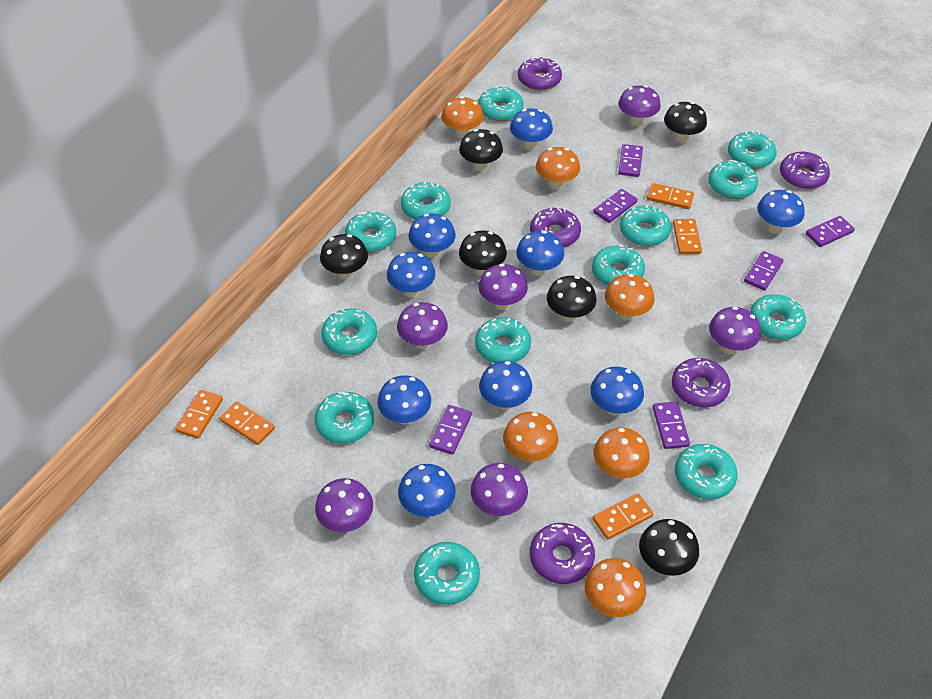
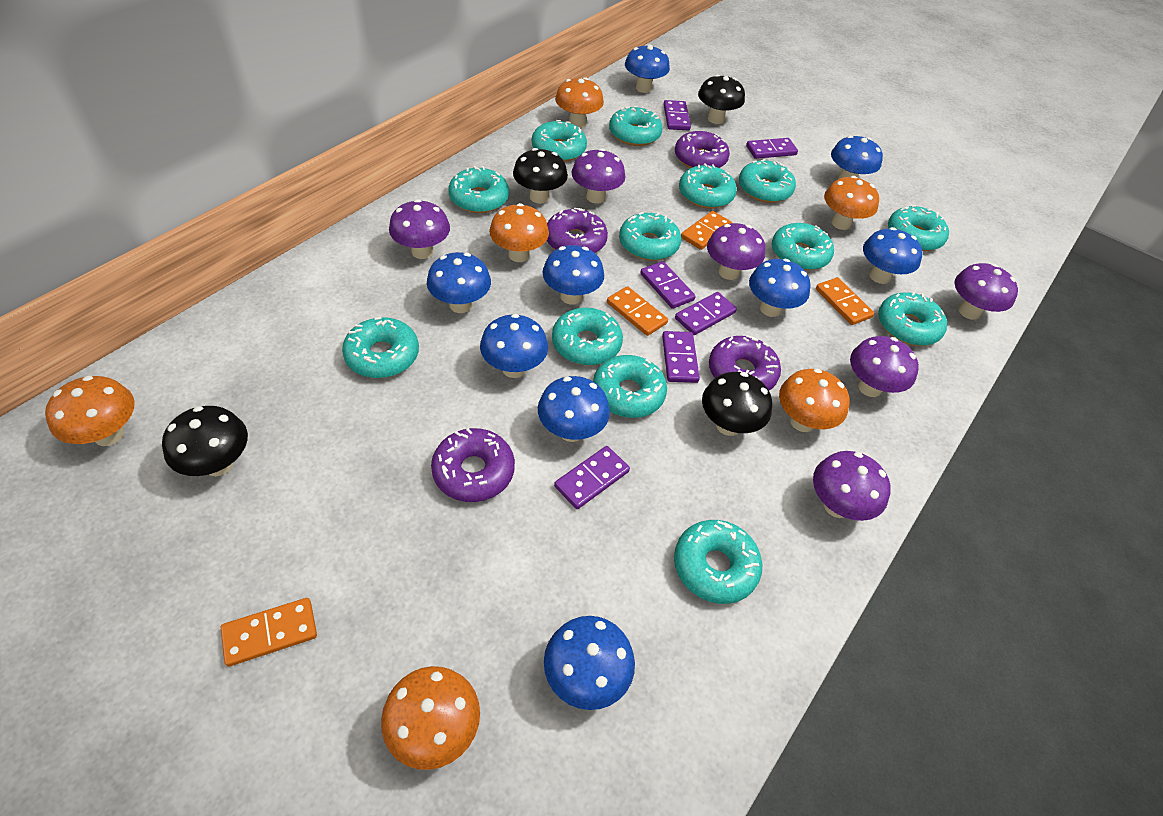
black mushroom: 6 -> 4
orange domino: 5 -> 4
purple donut: 5 -> 4

